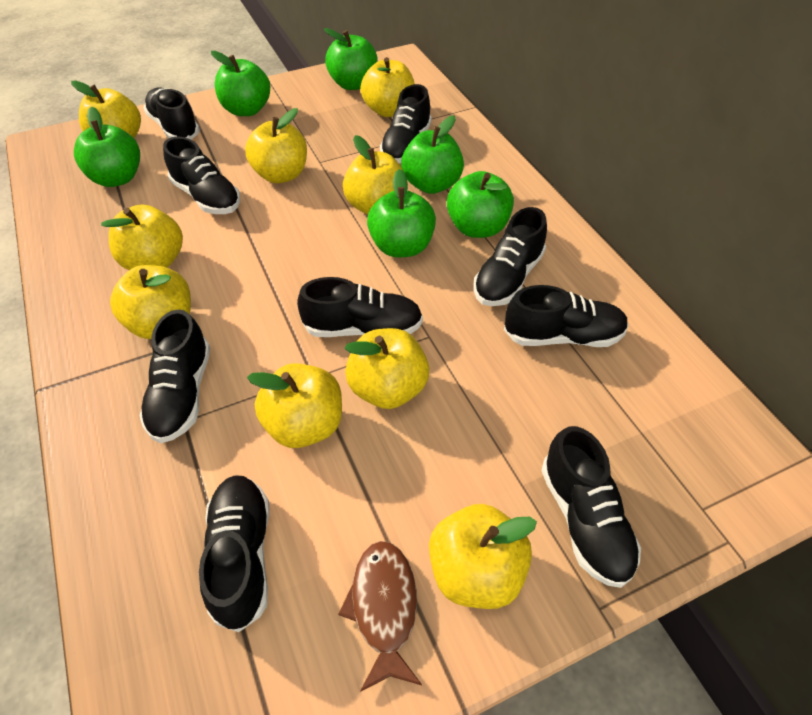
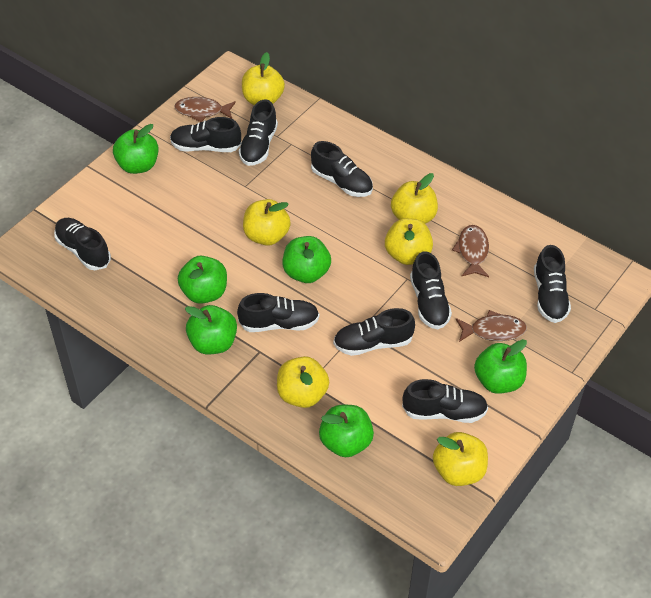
brown fish: 1 -> 3
yellow apple: 9 -> 6

